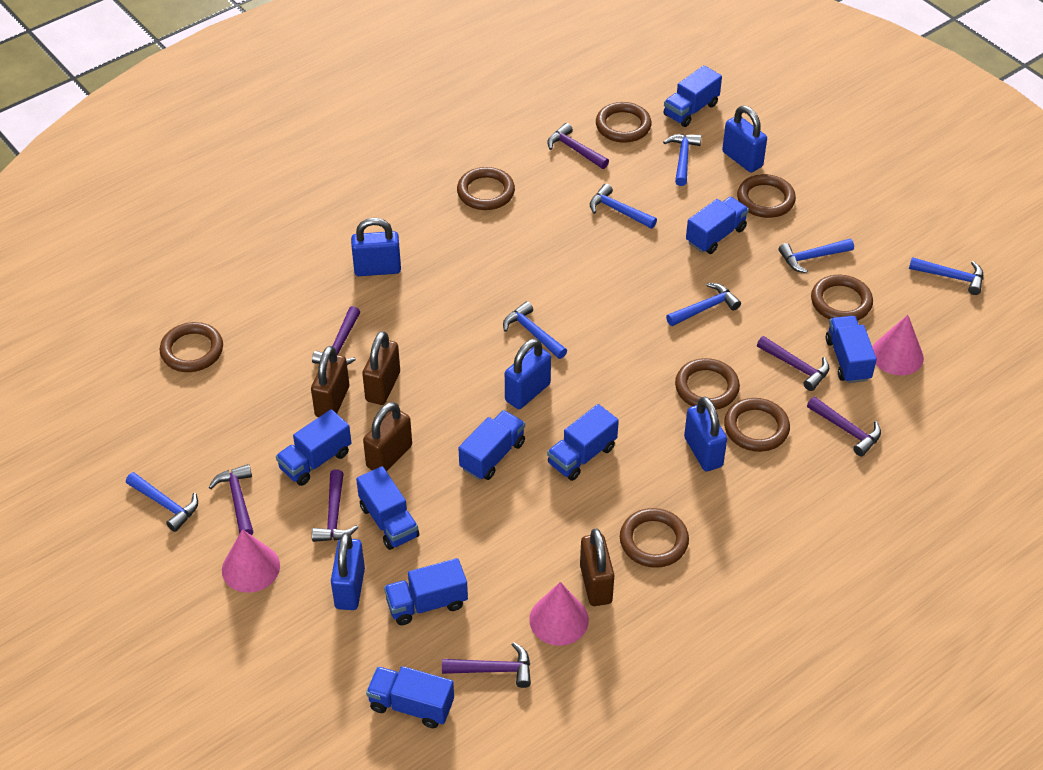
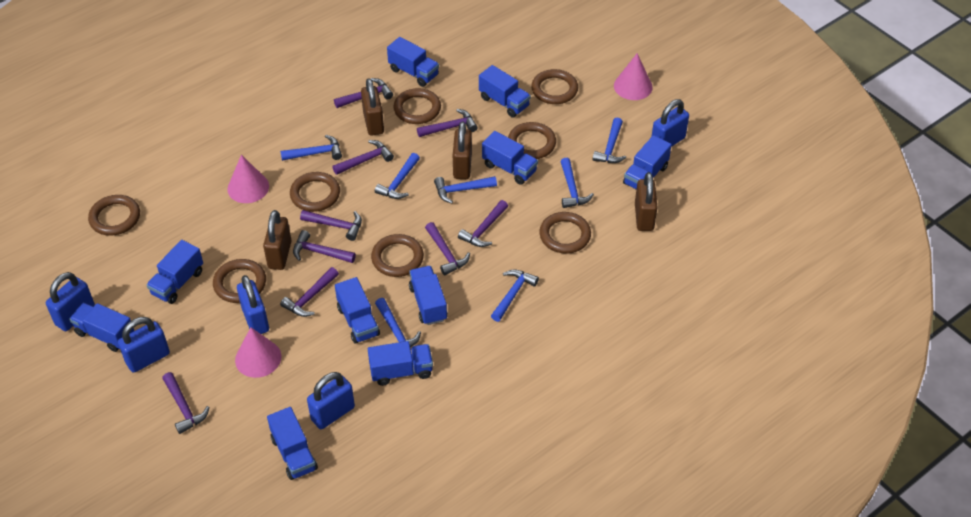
blue truck: 9 -> 10
purple hammer: 7 -> 9

